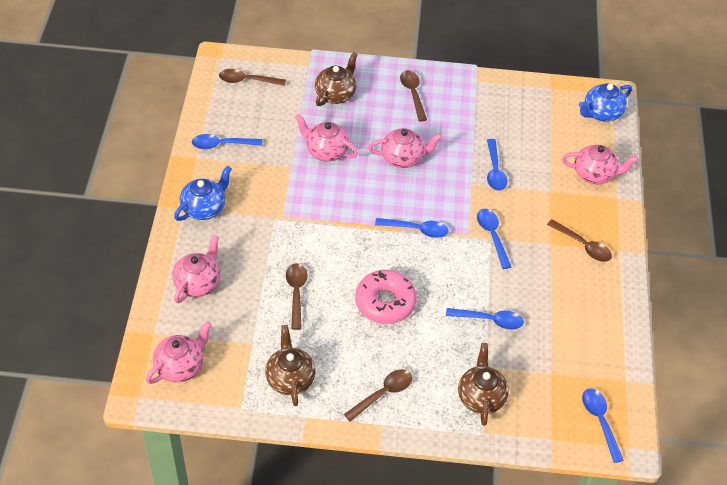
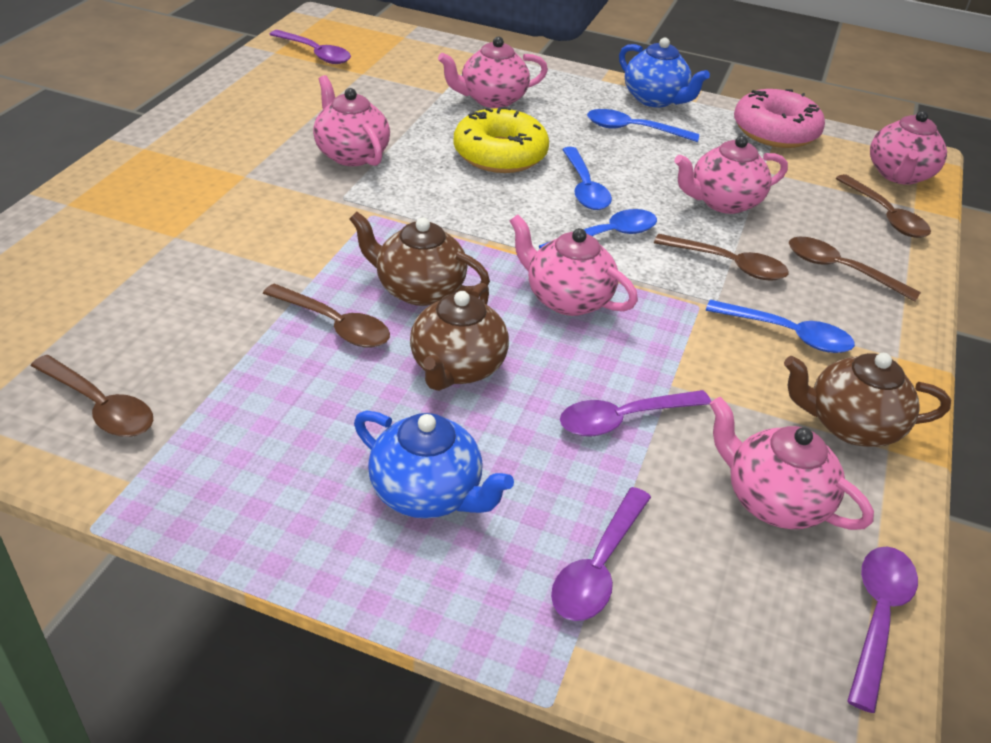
blue spoon: 6 -> 4
pink teapot: 5 -> 6
purple spoon: 0 -> 4
yellow donut: 0 -> 1

